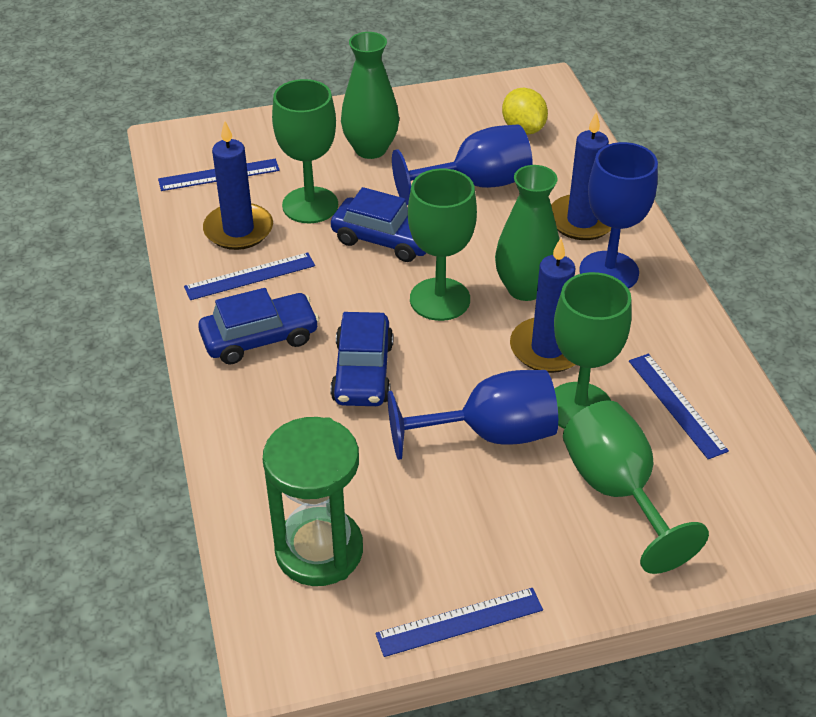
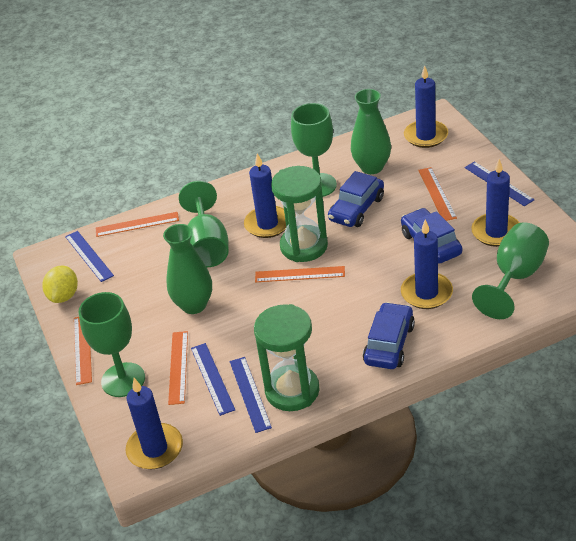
blue candle: 3 -> 5
blue goblet: 3 -> 0
green hourglass: 1 -> 2
orange ruler: 0 -> 5

